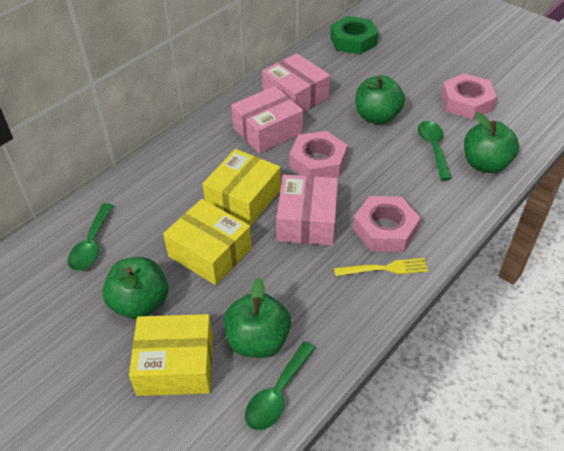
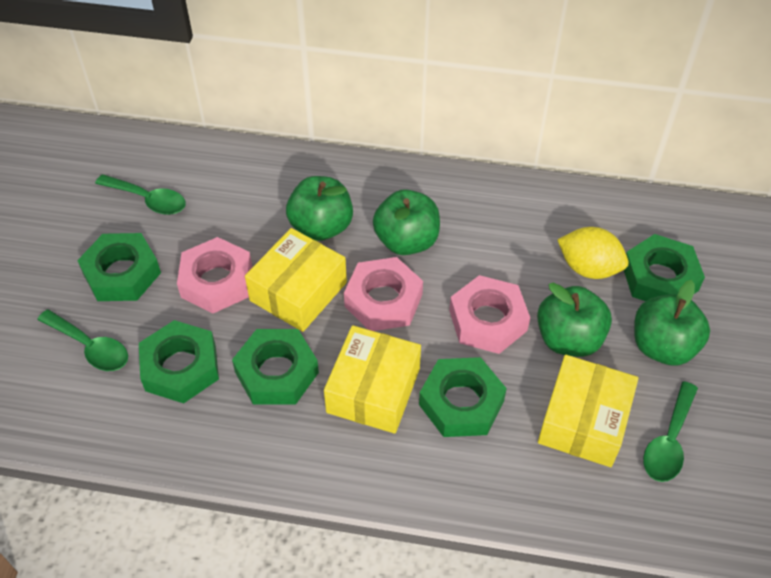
green nut: 1 -> 5
pink box: 3 -> 0
yellow fork: 1 -> 0
yellow lemon: 0 -> 1

